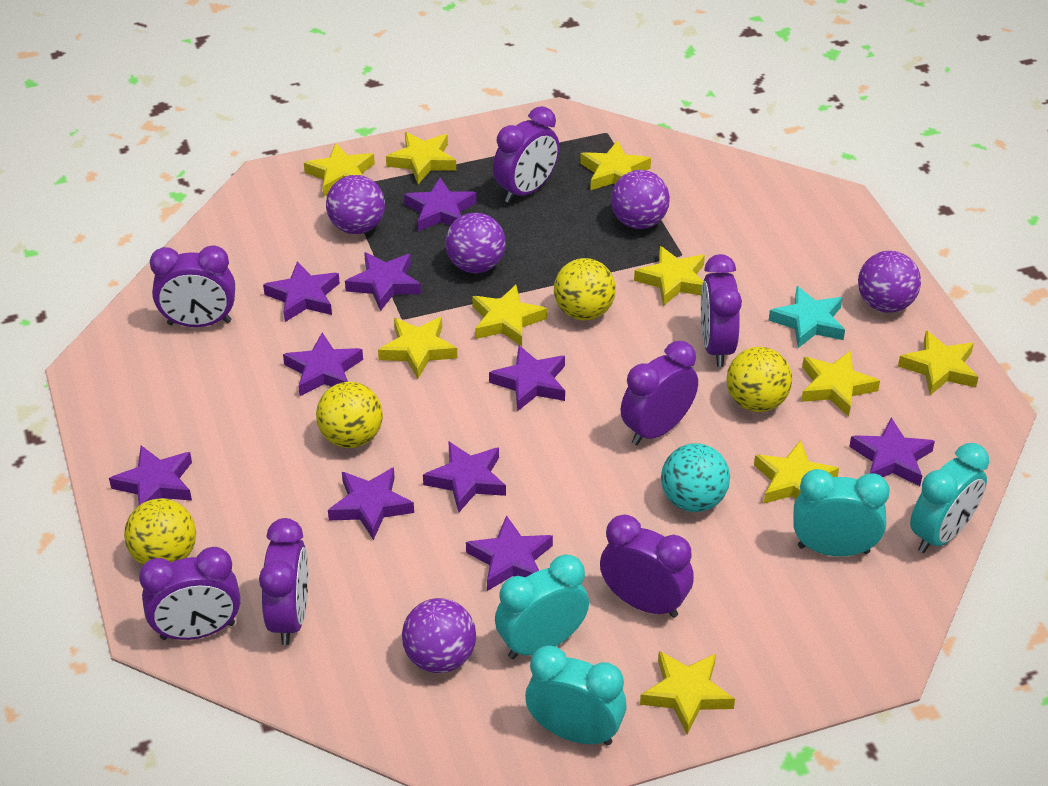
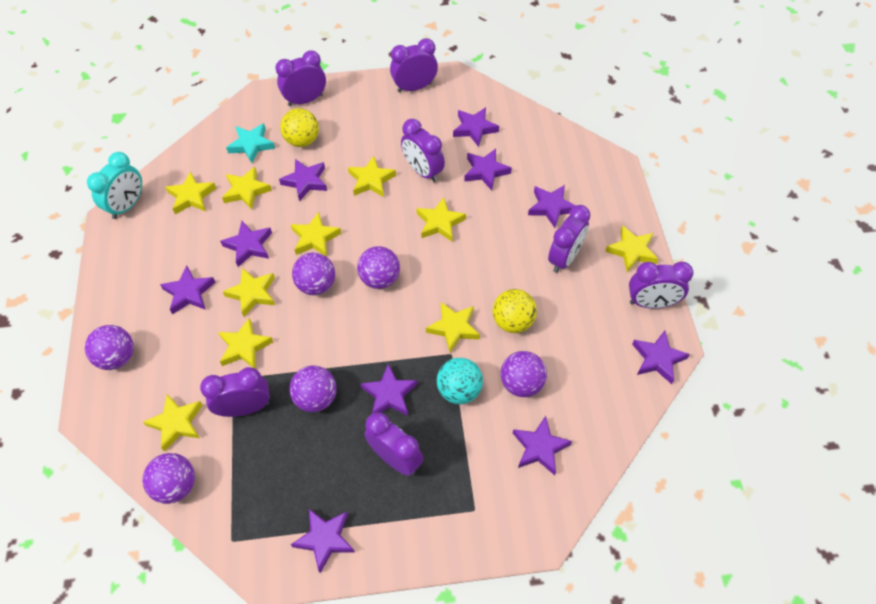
purple ball: 5 -> 6
turquoise clock: 4 -> 1
yellow ball: 4 -> 2

